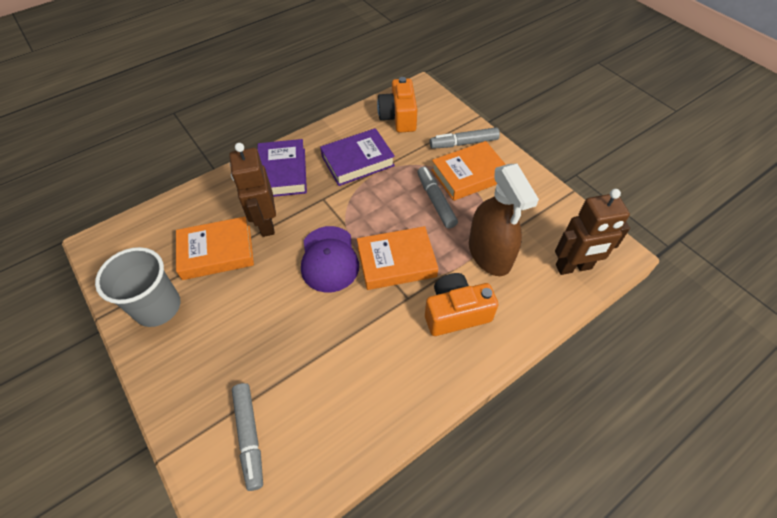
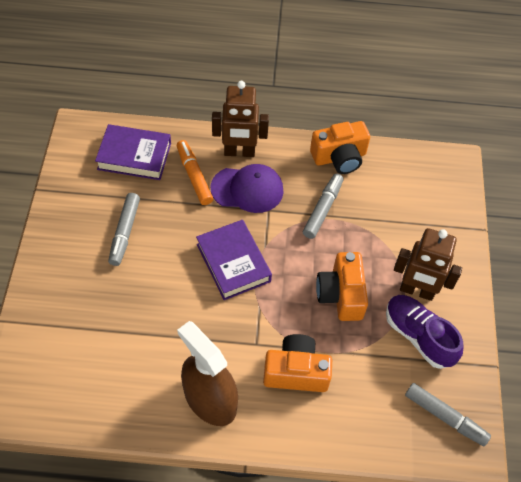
grey cup: 1 -> 0
orange book: 3 -> 0
orange camera: 2 -> 3
orange marker: 0 -> 1
purple shoe: 0 -> 1

